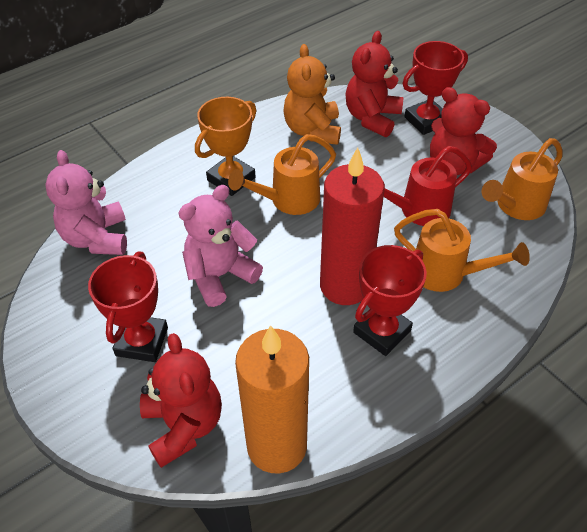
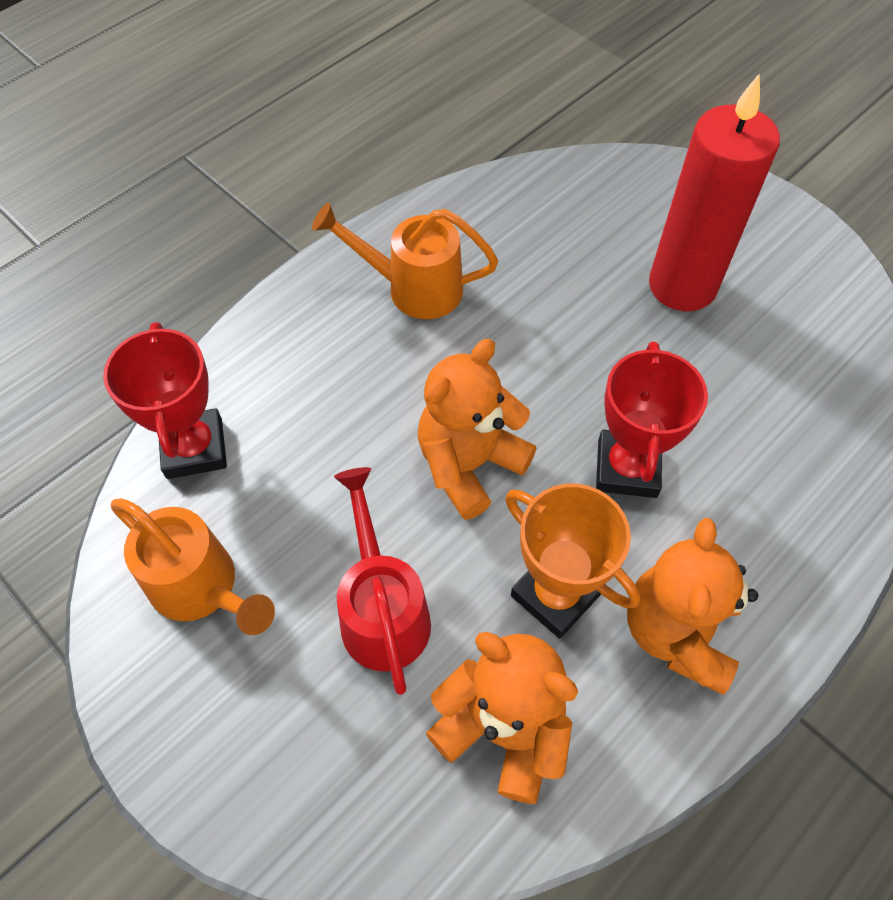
orange candle: 1 -> 0
orange teddy bear: 1 -> 3
orange watering can: 3 -> 2
pink teddy bear: 2 -> 0
red teddy bear: 3 -> 0
red trophy: 3 -> 2

